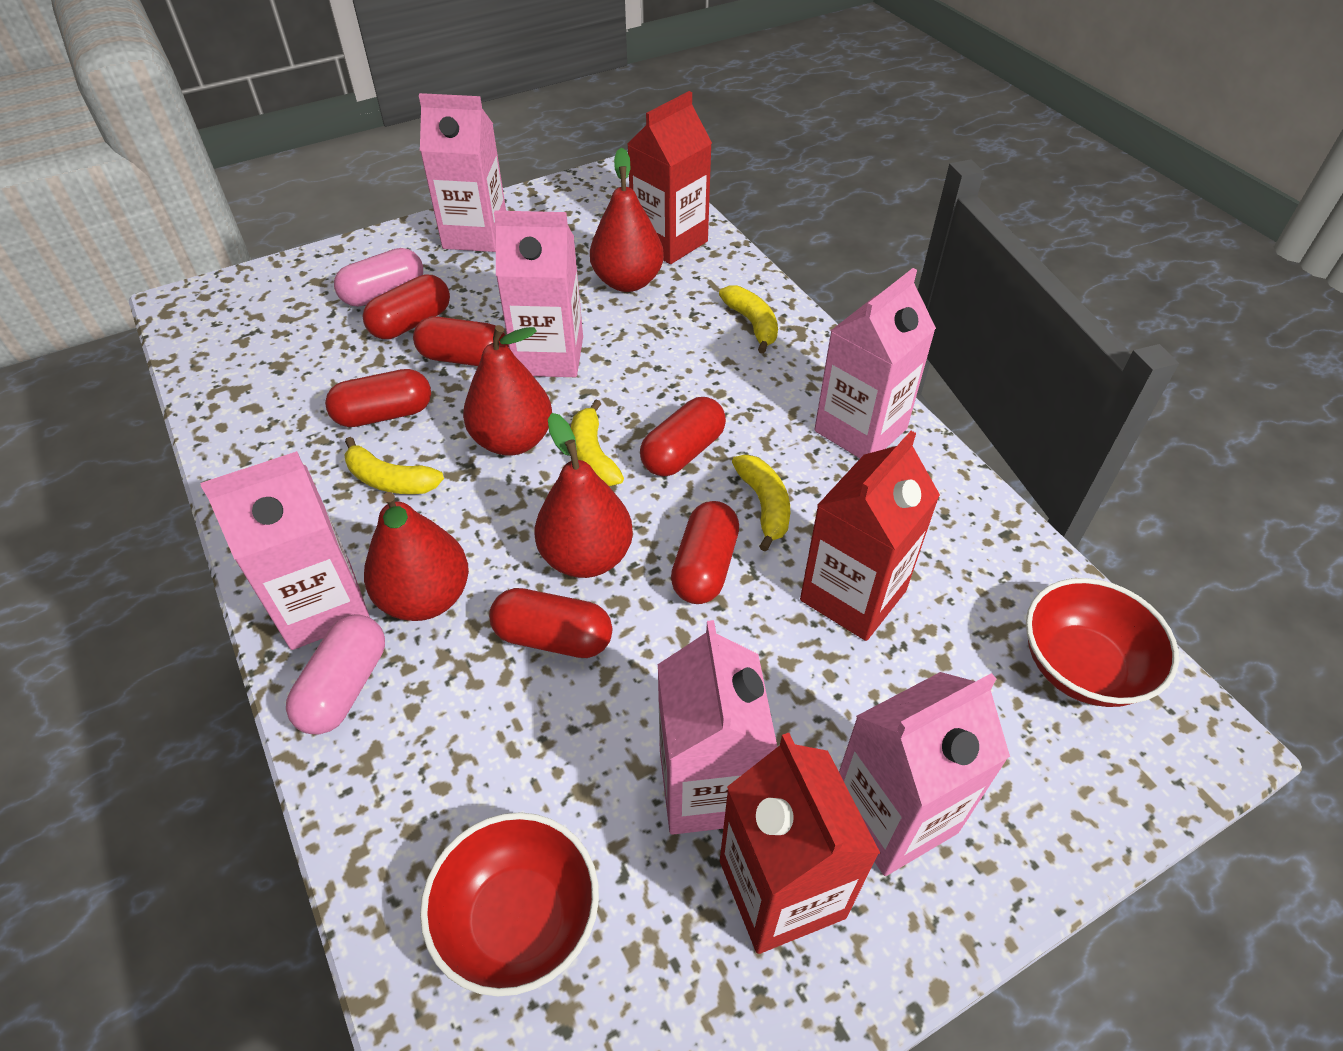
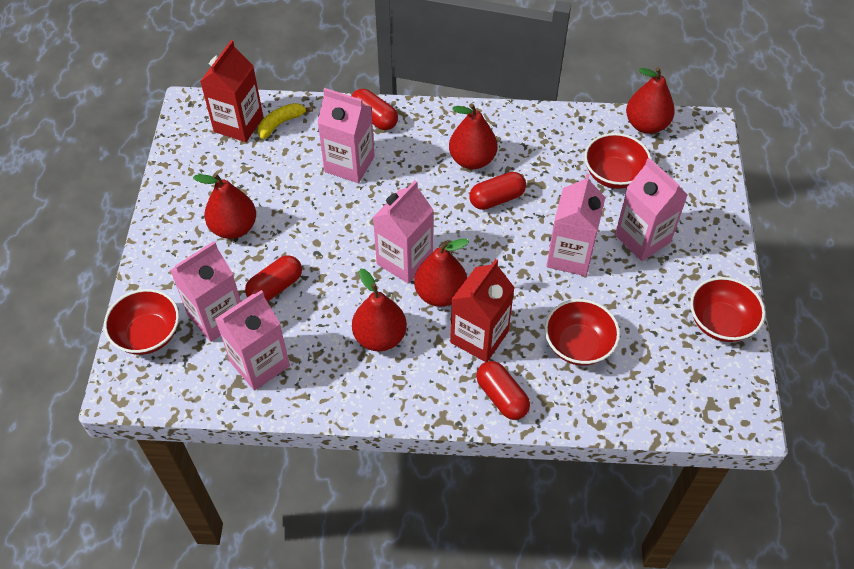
pink capsule: 2 -> 0
red bowl: 2 -> 4
red capsule: 6 -> 4
red carton: 3 -> 2
red pear: 4 -> 5
yellow banana: 4 -> 1

